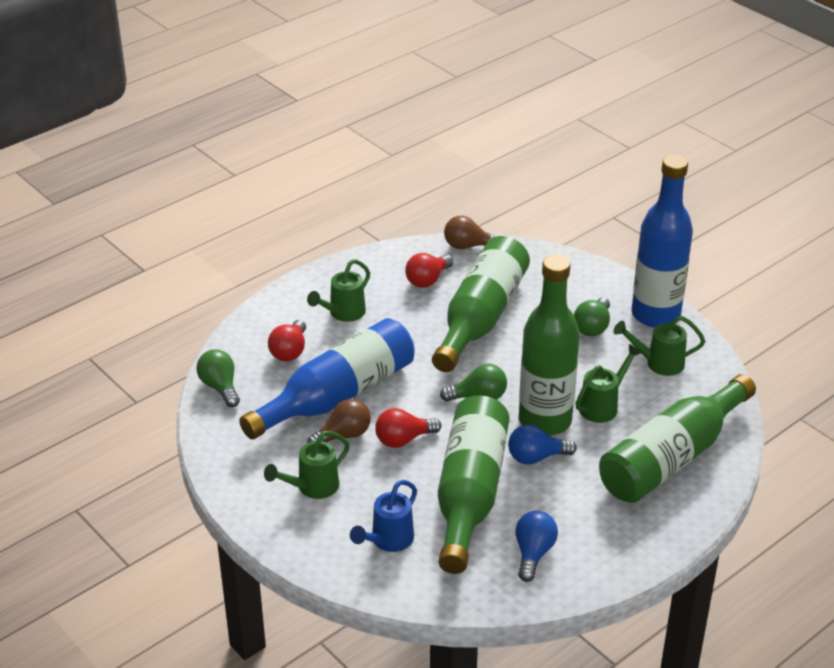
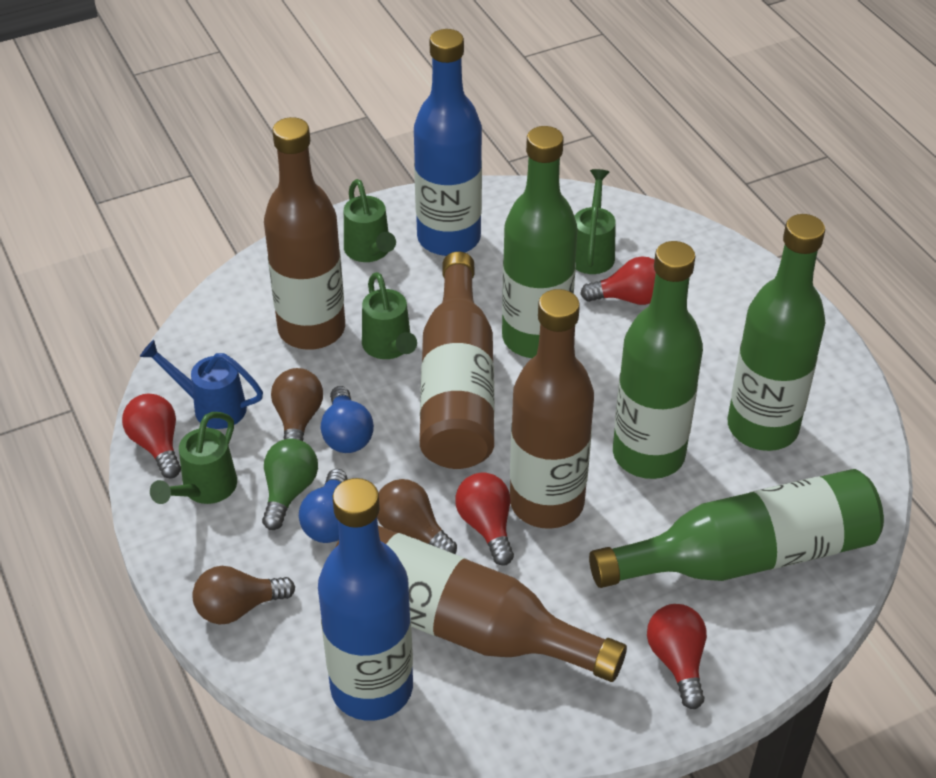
brown bottle: 0 -> 4
brown light bulb: 2 -> 3
green light bulb: 3 -> 1
red light bulb: 3 -> 4

